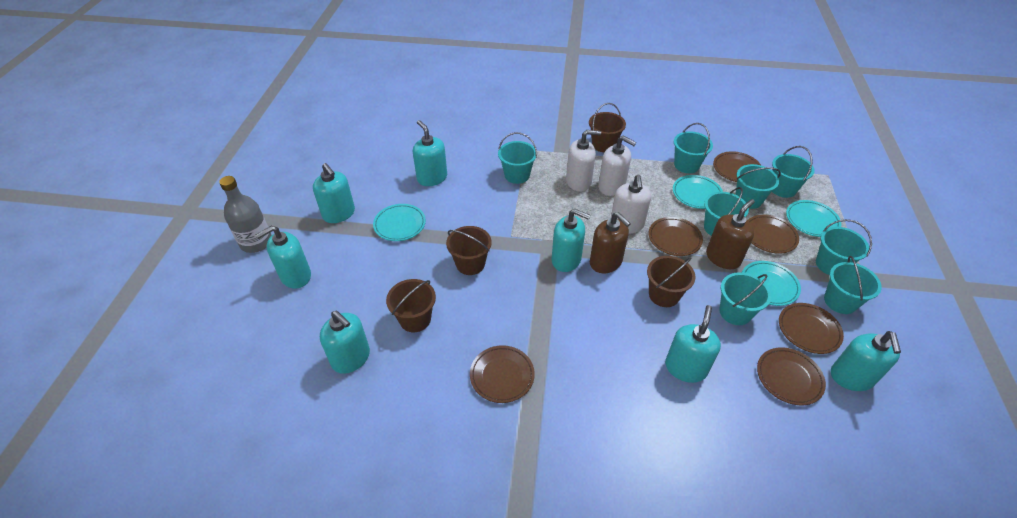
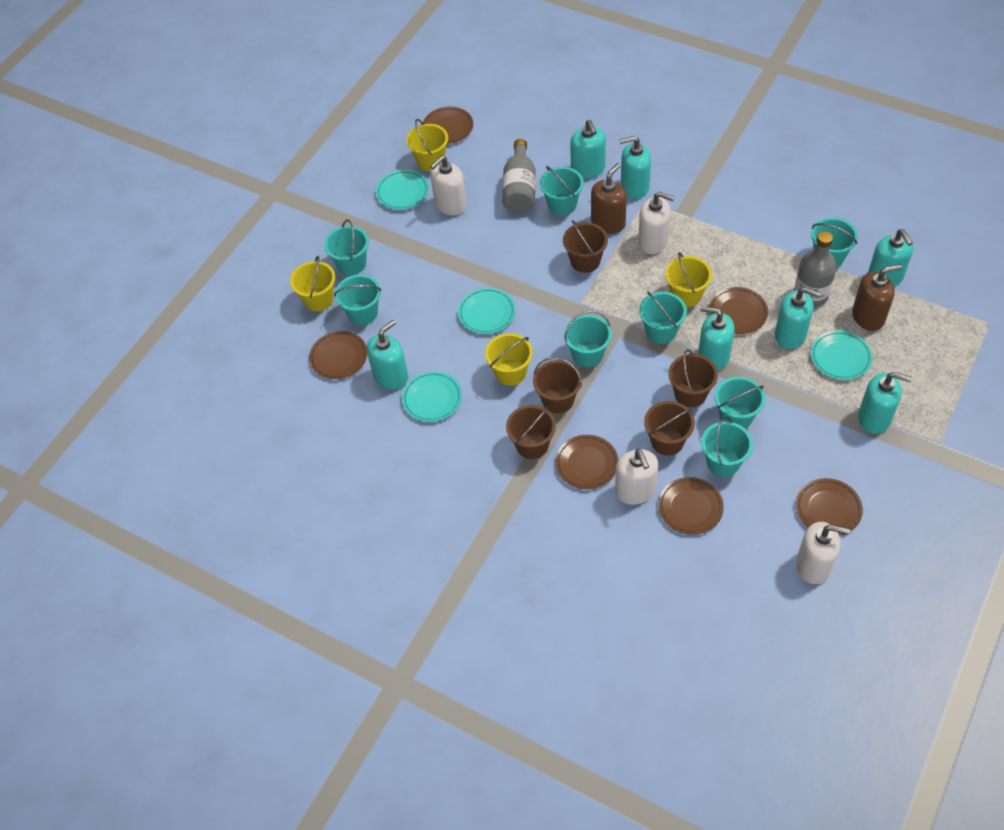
brown bucket: 4 -> 5
grey bottle: 1 -> 2
white soap dispenser: 3 -> 4
yellow bucket: 0 -> 4

